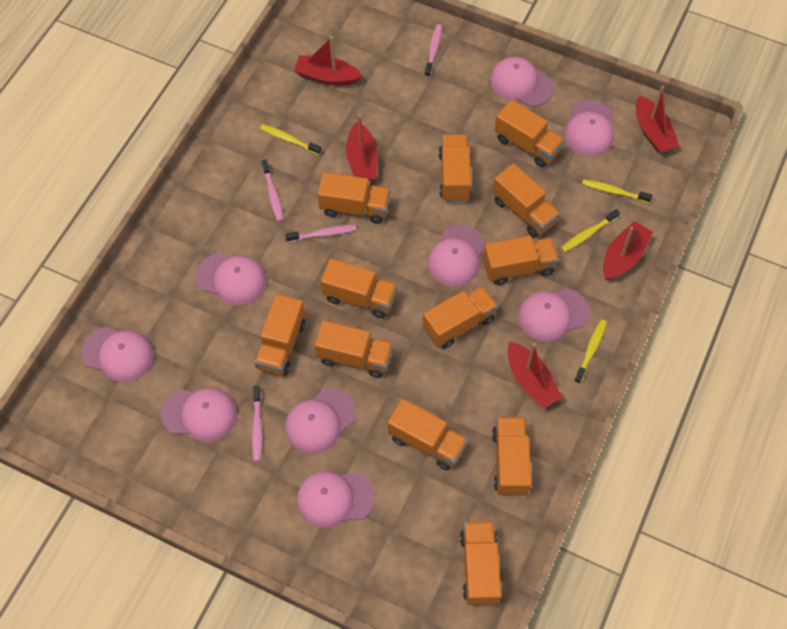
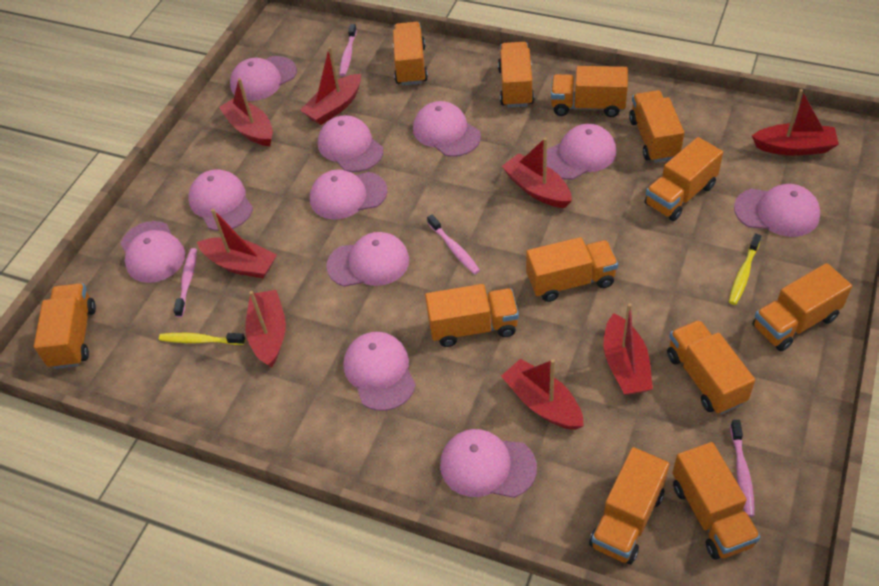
pink cap: 9 -> 11
red boat: 5 -> 8
yellow toothbrush: 4 -> 2

